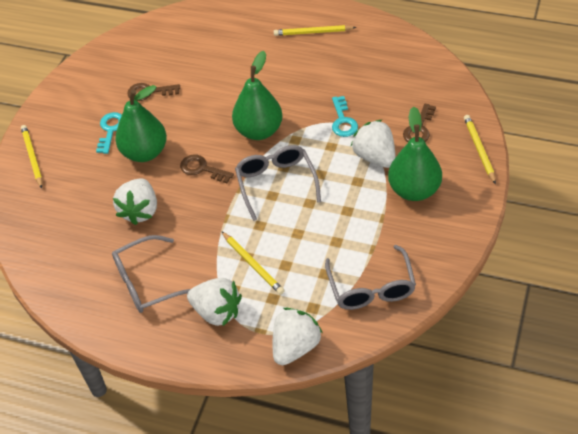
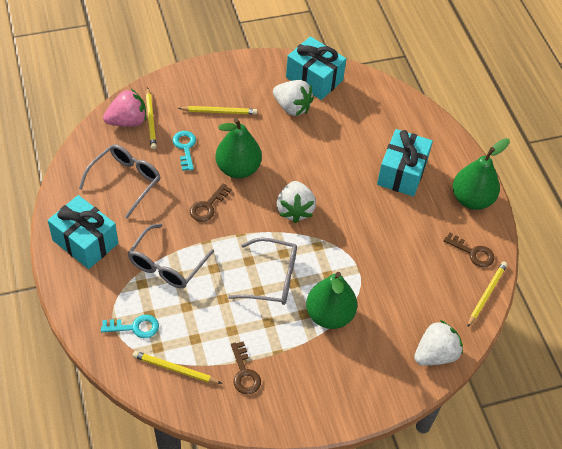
pink strawberry: 0 -> 1
turquoise gift: 0 -> 3
white strawberry: 4 -> 3

